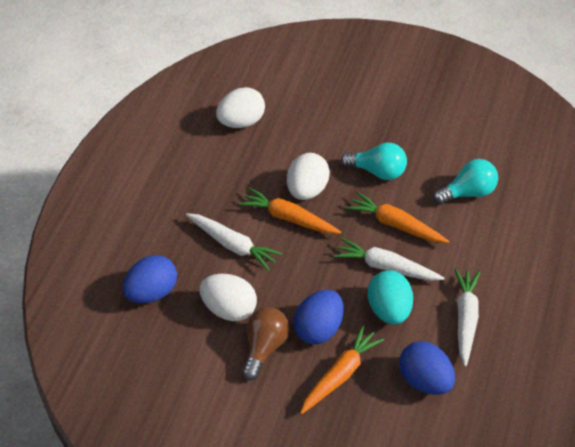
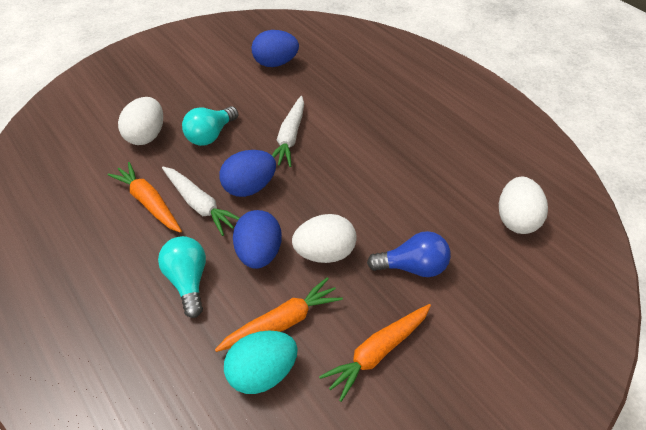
blue light bulb: 0 -> 1
brown light bulb: 1 -> 0
white carrot: 3 -> 2

